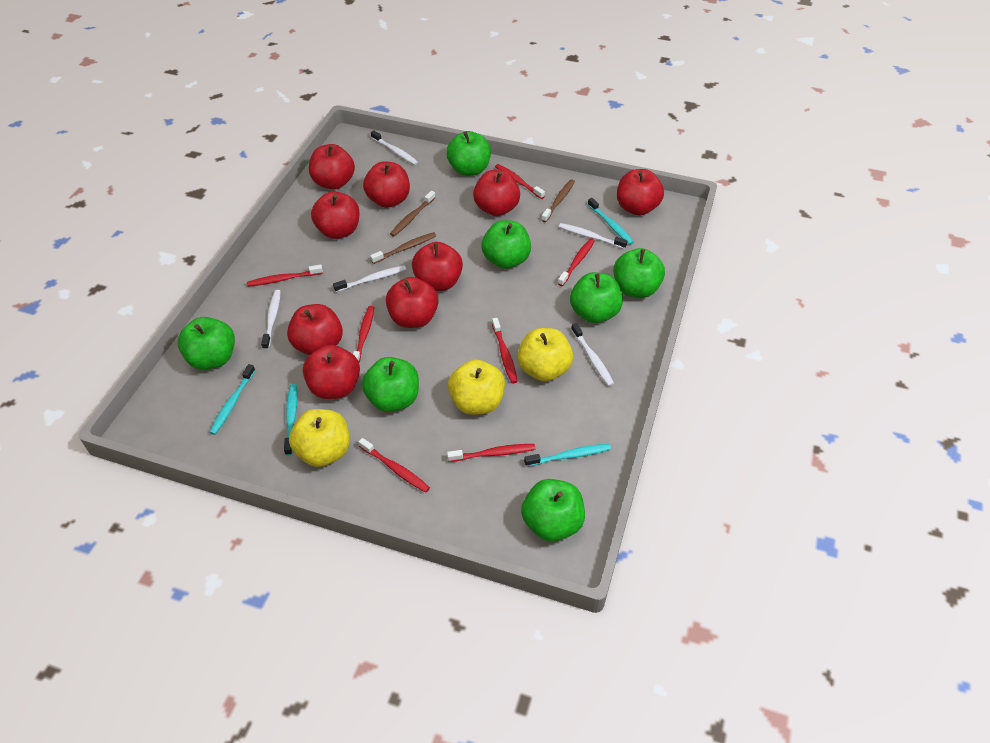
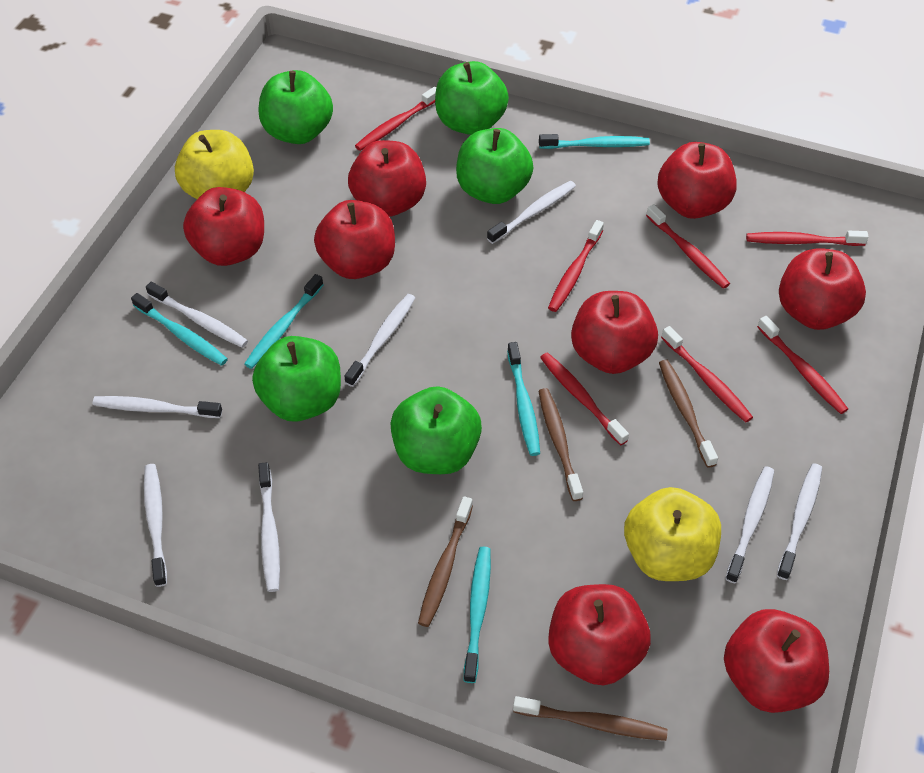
brown toothbrush: 3 -> 4
green apple: 7 -> 5
red apple: 9 -> 8
turquoise toothbrush: 4 -> 5
white toothbrush: 5 -> 8
yellow apple: 3 -> 2

